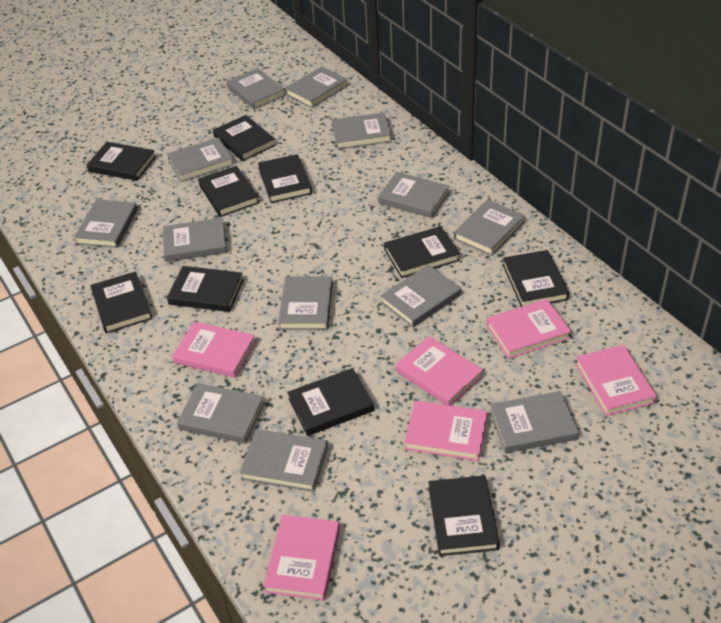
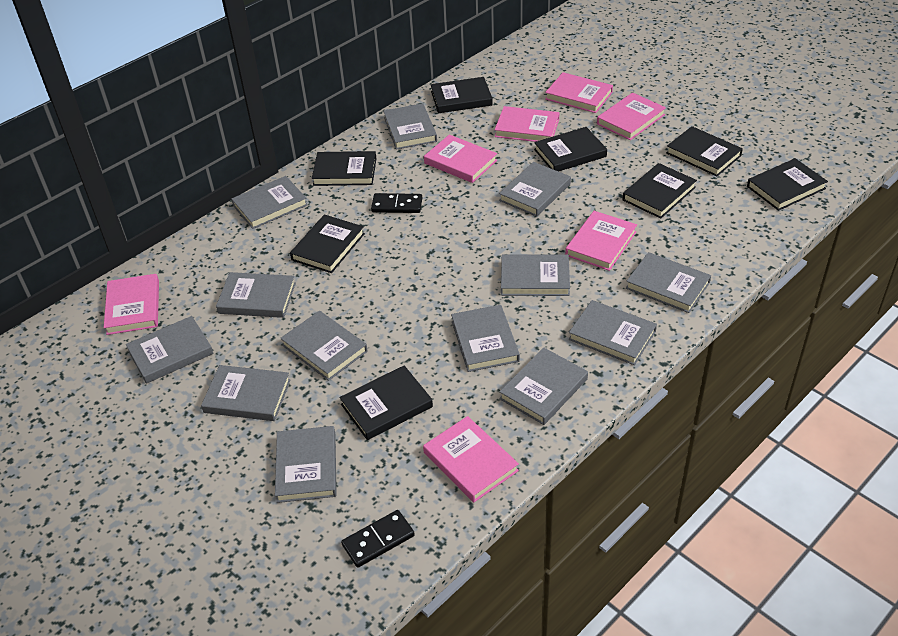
black book: 10 -> 8
black domino: 0 -> 2
pink book: 6 -> 7

